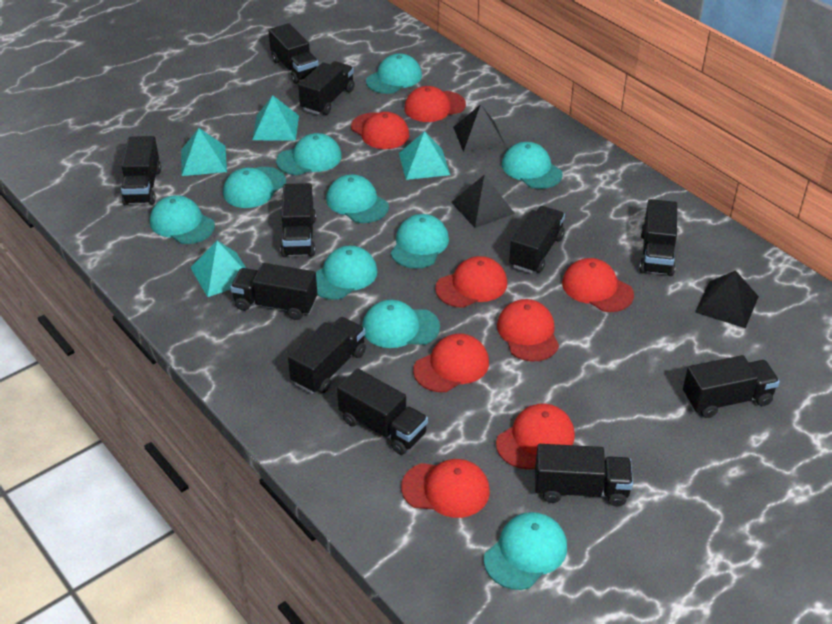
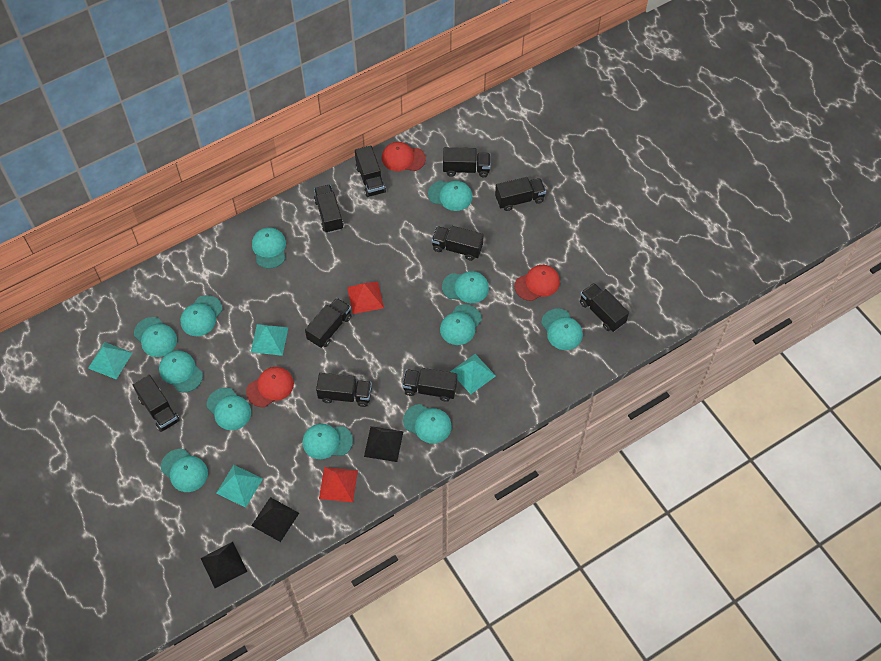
black truck: 11 -> 10
red cap: 8 -> 3
red pyramid: 0 -> 2
turquoise cap: 10 -> 12

